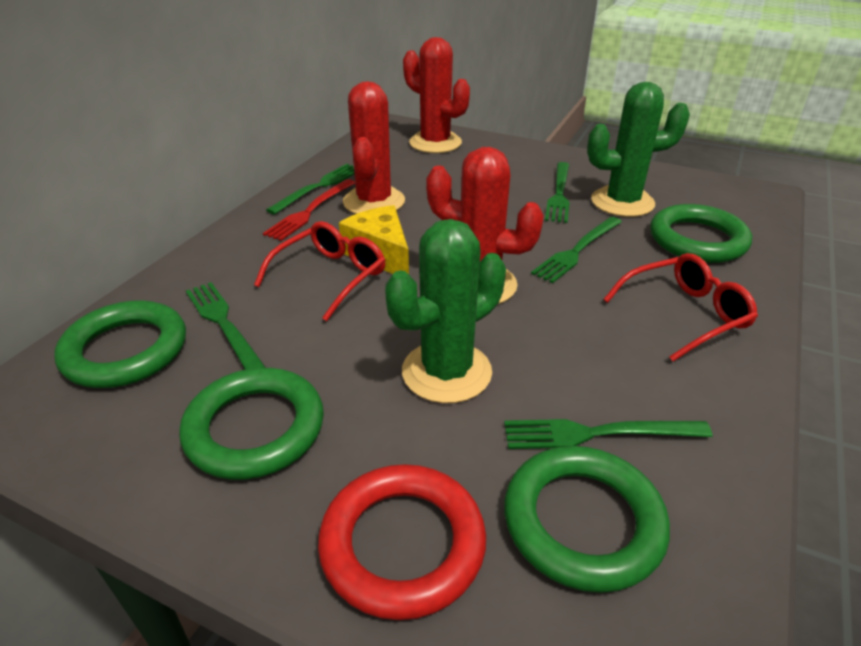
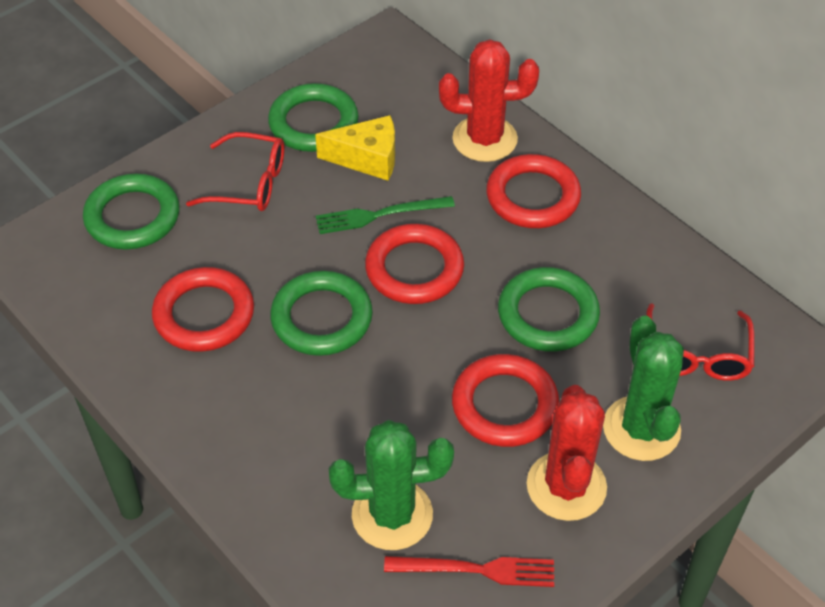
green fork: 5 -> 1
red cactus: 3 -> 2
red ring: 1 -> 4

